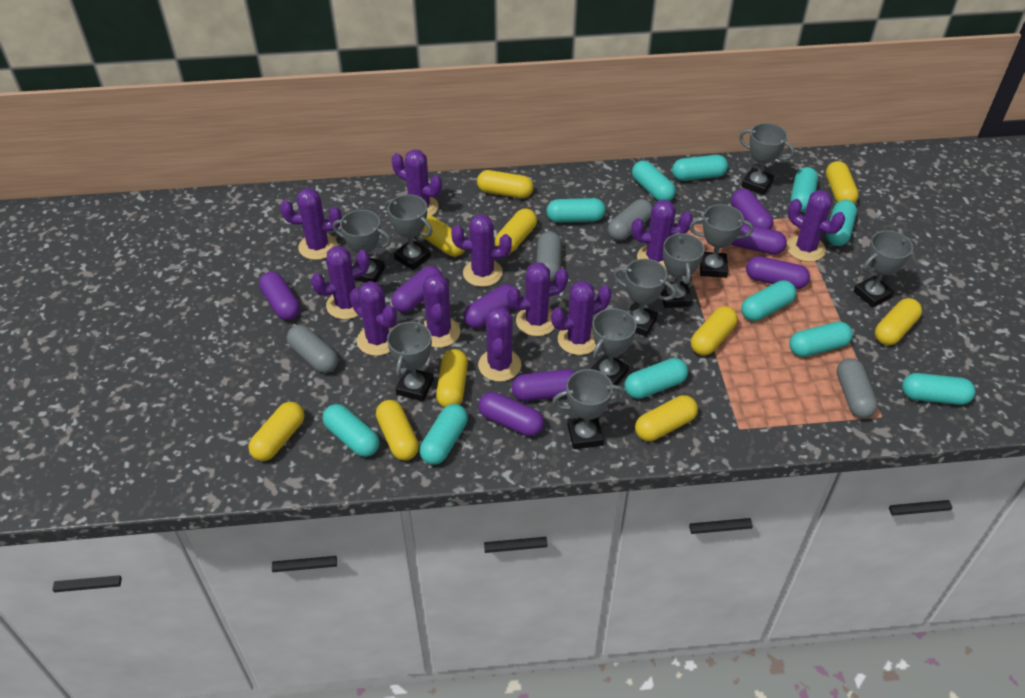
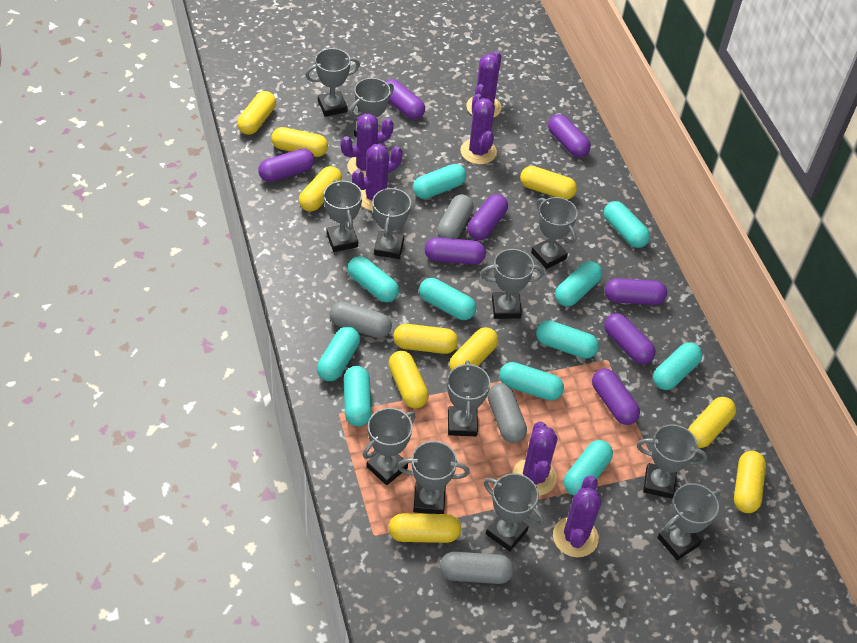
grey trophy: 10 -> 12
purple cactus: 11 -> 6

